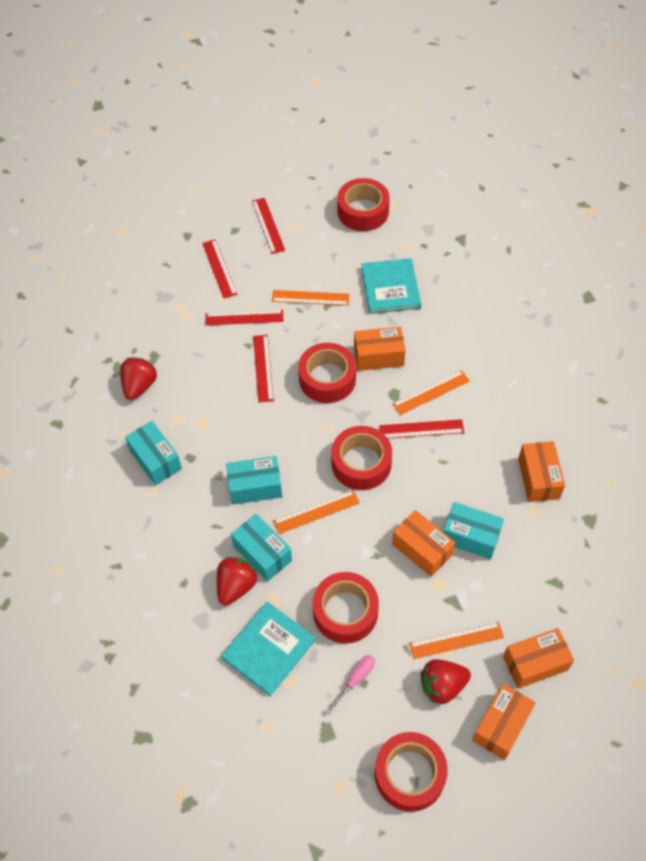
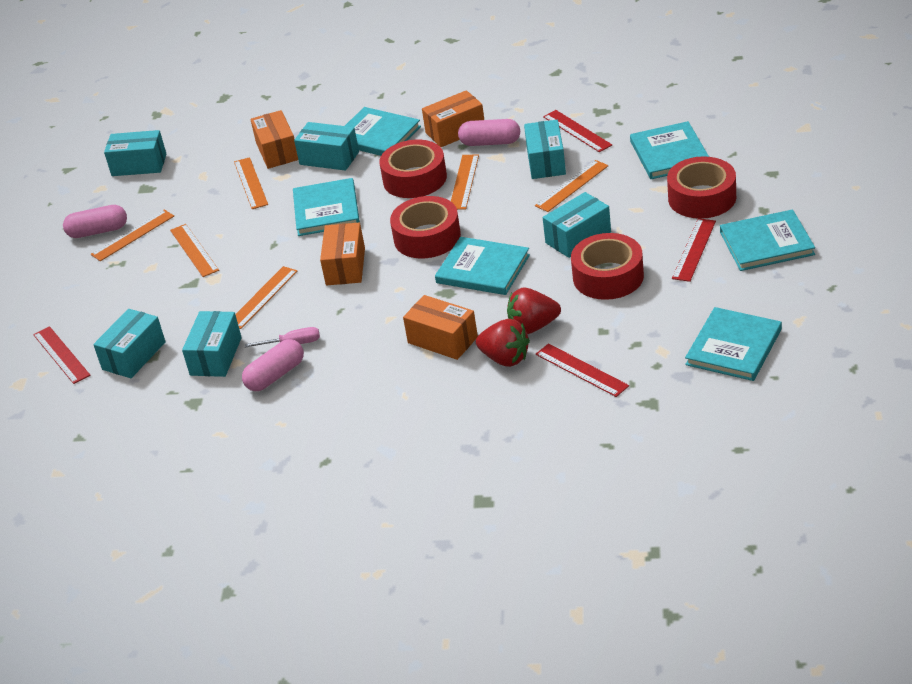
orange box: 5 -> 4
orange ruler: 4 -> 6
pink capsule: 0 -> 3
red ruler: 5 -> 4
red strawberry: 3 -> 2
red tape: 5 -> 4
turquoise book: 2 -> 6
turquoise box: 4 -> 6

